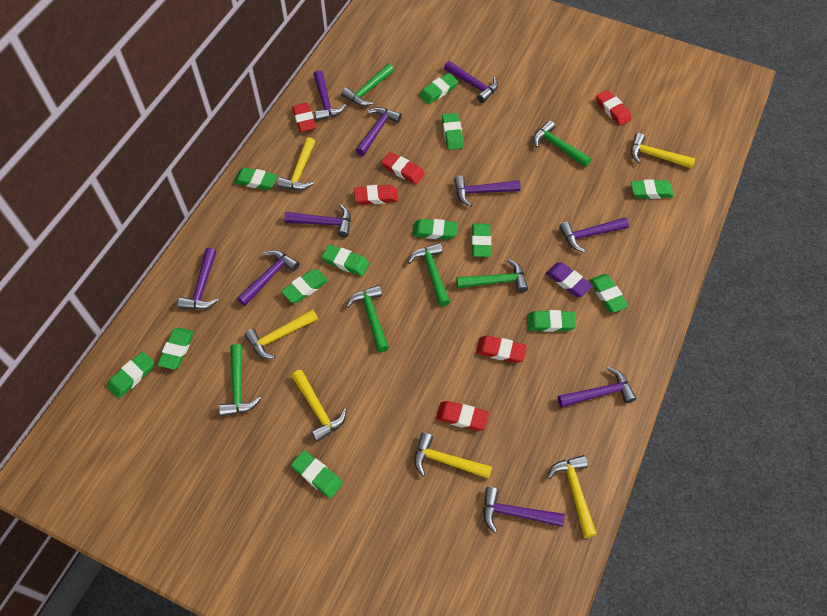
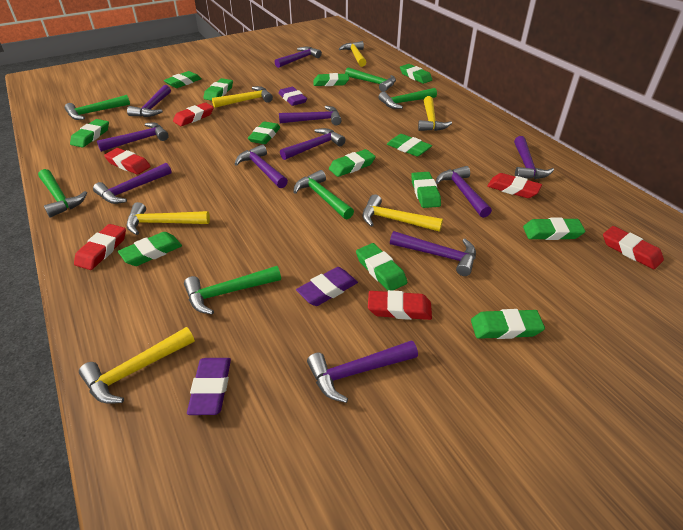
purple eraser: 1 -> 3
purple hammer: 10 -> 11

